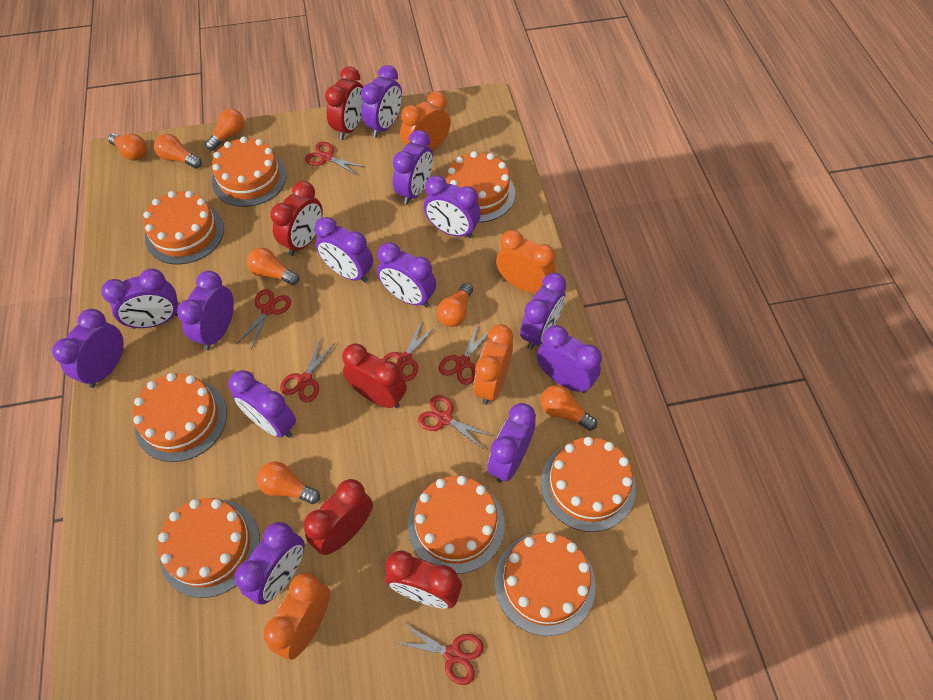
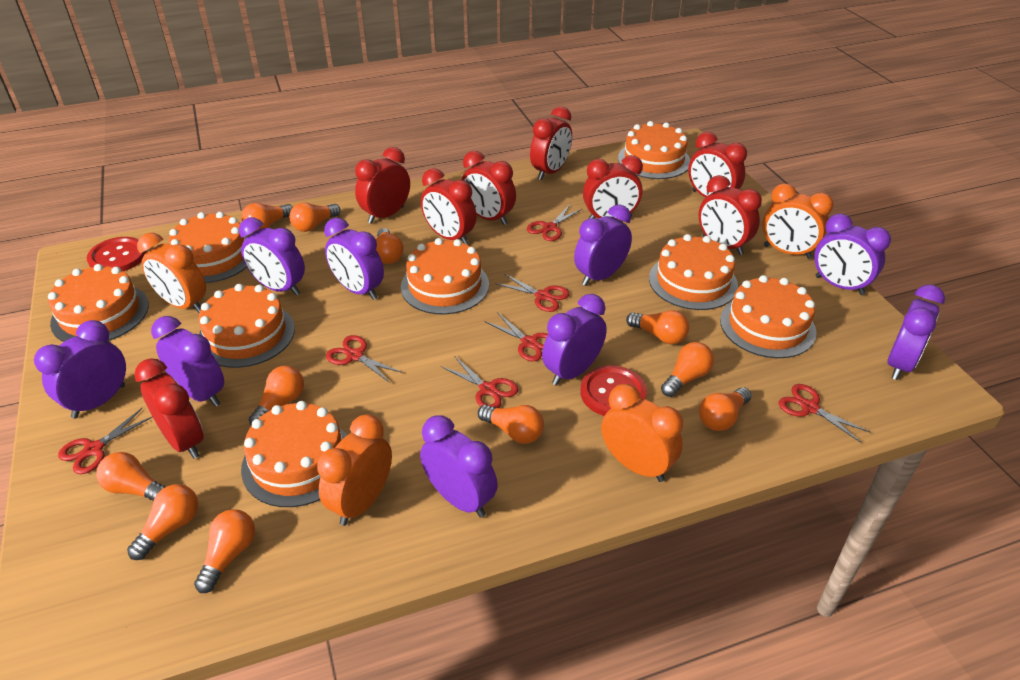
orange light bulb: 7 -> 11
purple clock: 13 -> 9
red button: 0 -> 2
red clock: 5 -> 8

